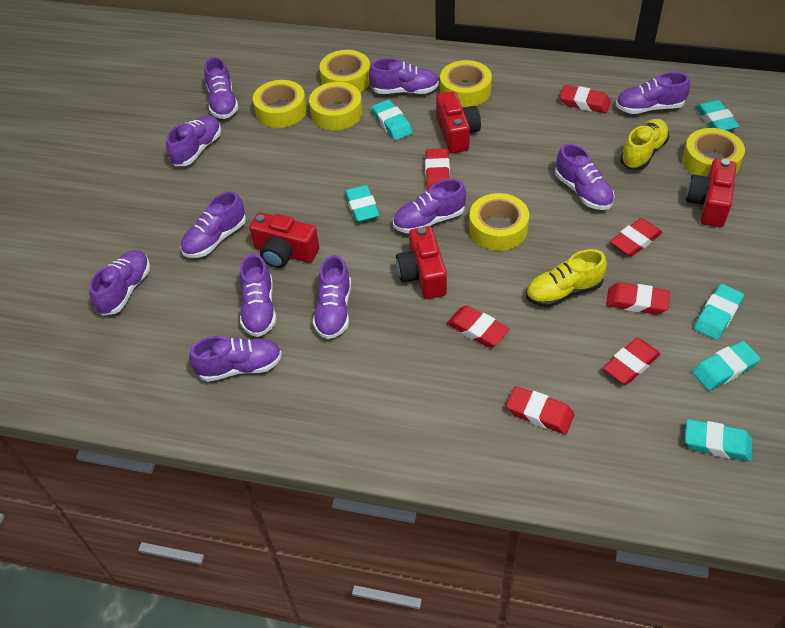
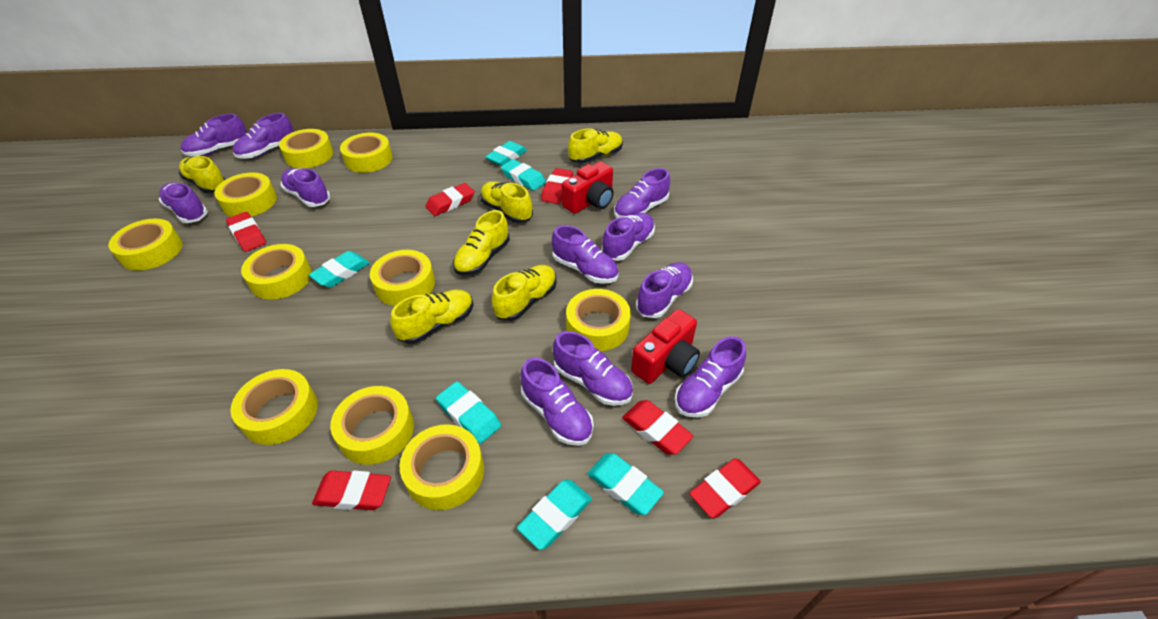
red camera: 4 -> 2
red eraser: 7 -> 6
yellow shoe: 2 -> 6
yellow tape: 6 -> 10

